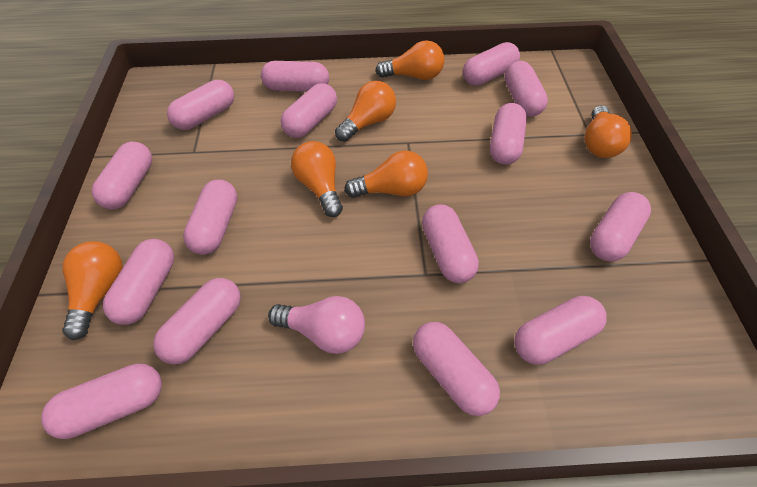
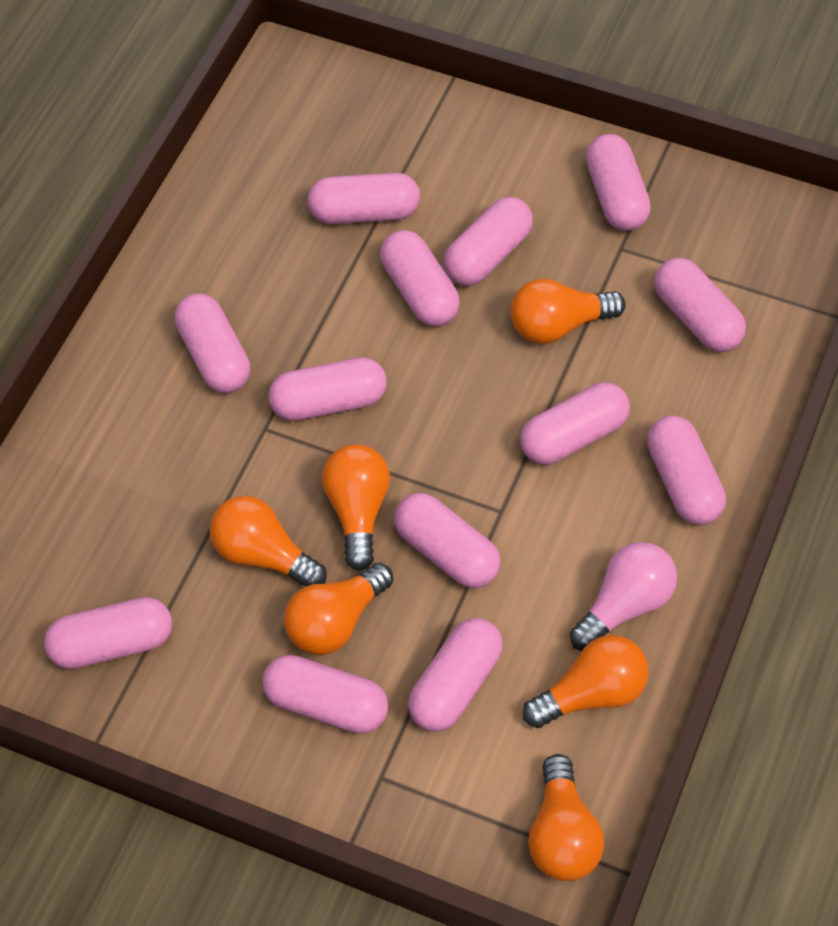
pink capsule: 15 -> 13

